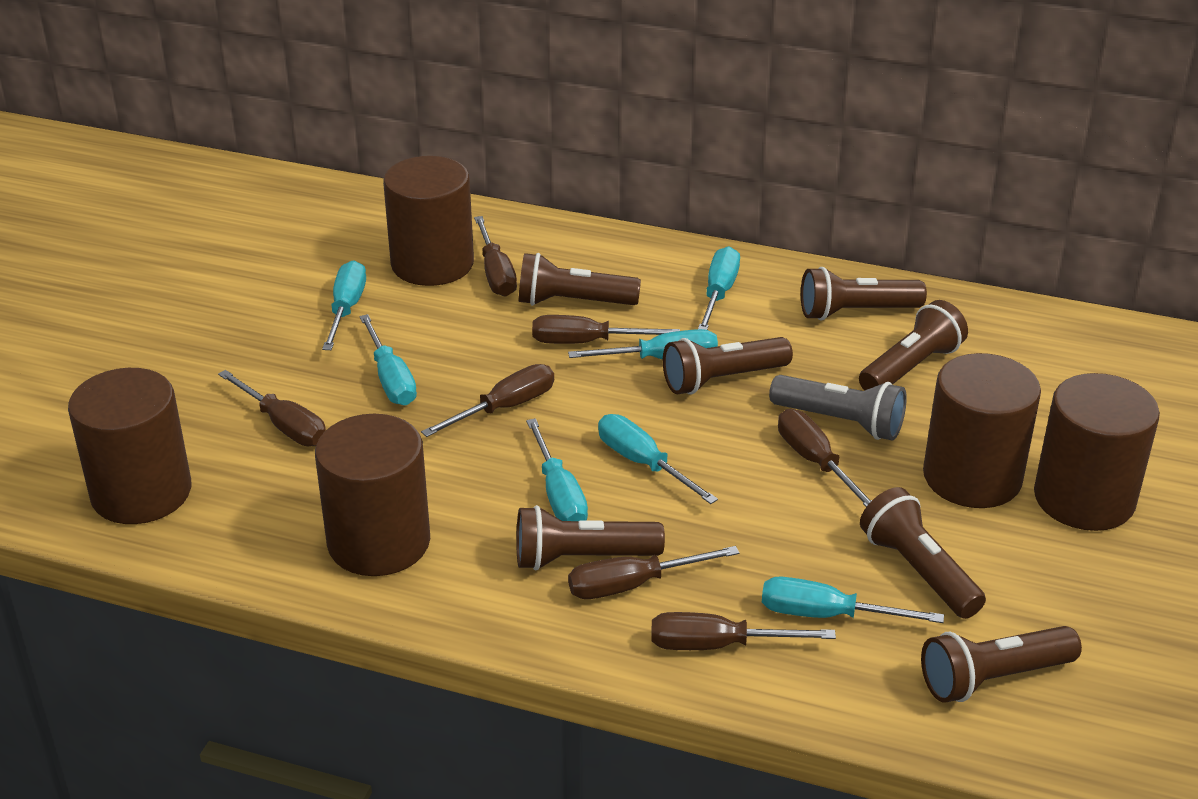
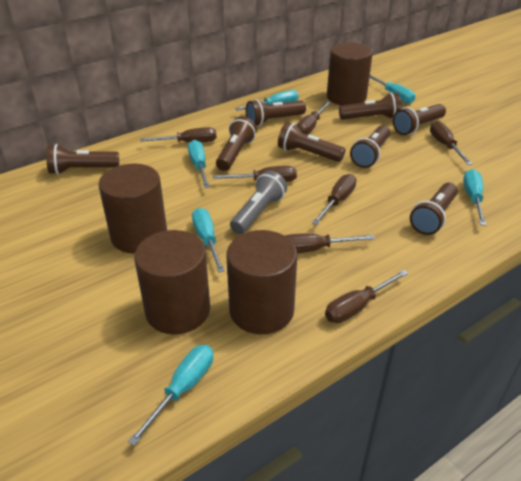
brown cylinder: 5 -> 4
brown flashlight: 7 -> 8
turquoise screwdriver: 7 -> 6

